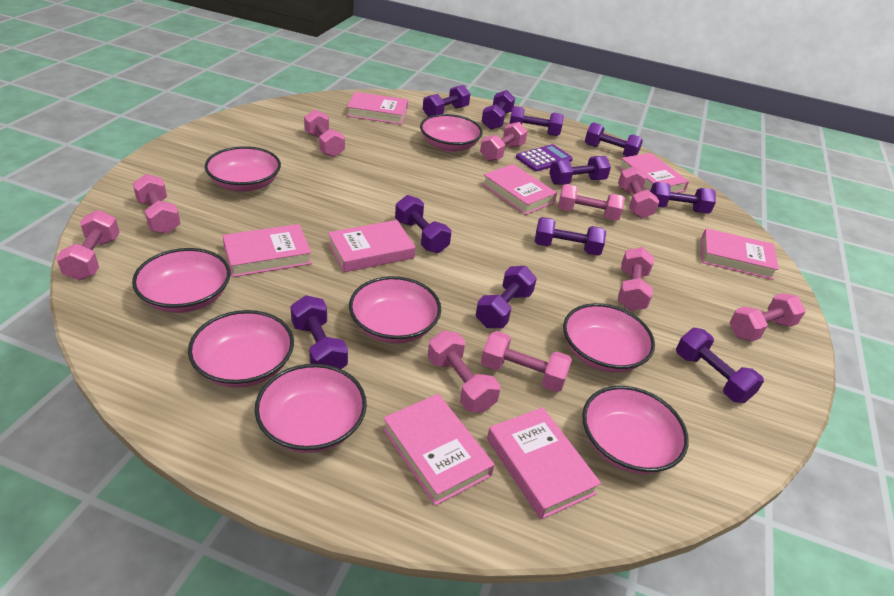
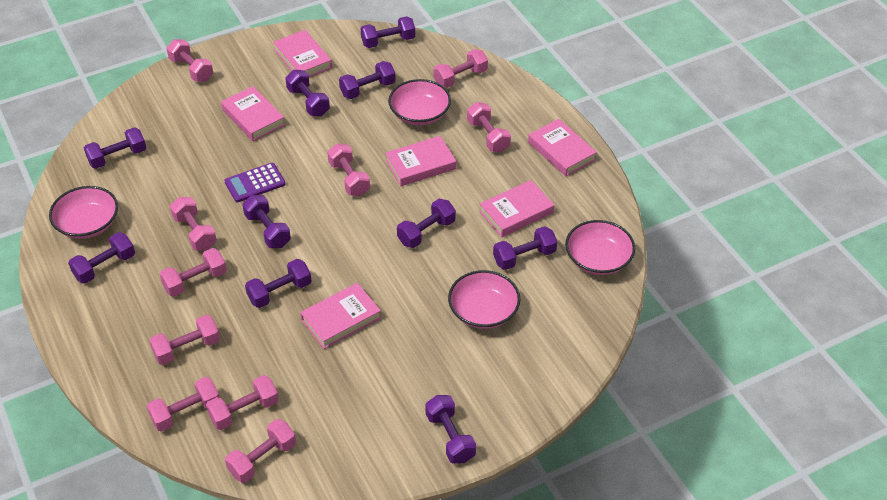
pink book: 8 -> 6
pink bowl: 8 -> 4
purple dumbbell: 11 -> 10

